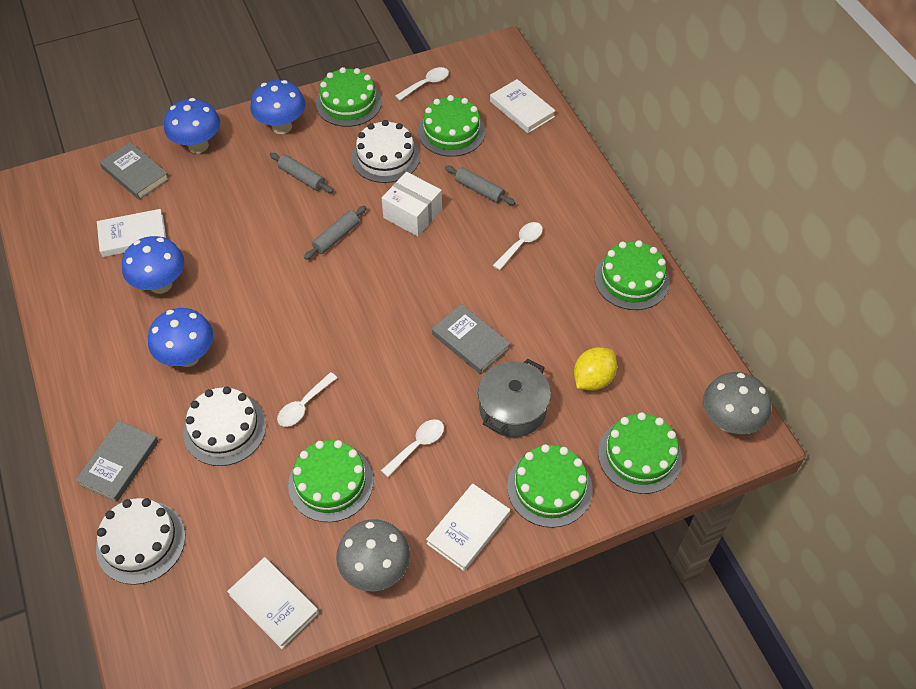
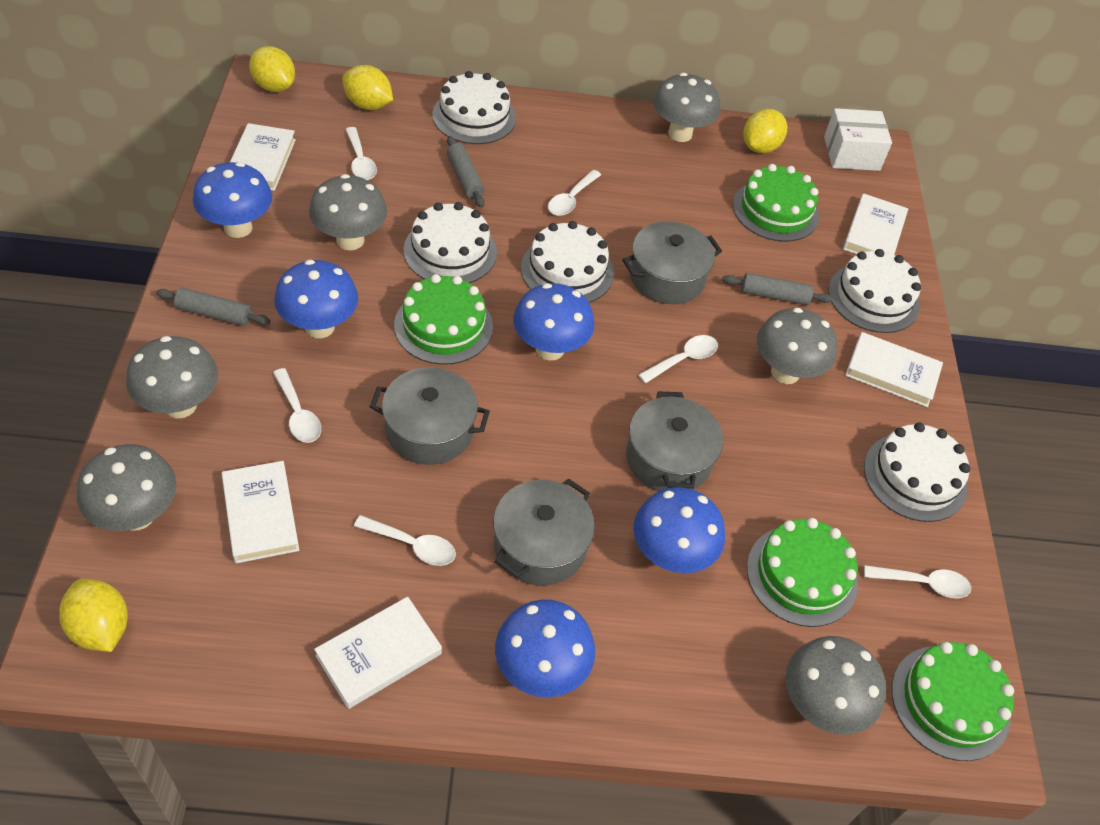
blue mushroom: 4 -> 5
green cake: 6 -> 4
grey book: 3 -> 0
grey mushroom: 2 -> 6
grey pot: 1 -> 4
white book: 4 -> 5
white cake: 3 -> 5
white spoon: 4 -> 6
yellow lemon: 1 -> 4

